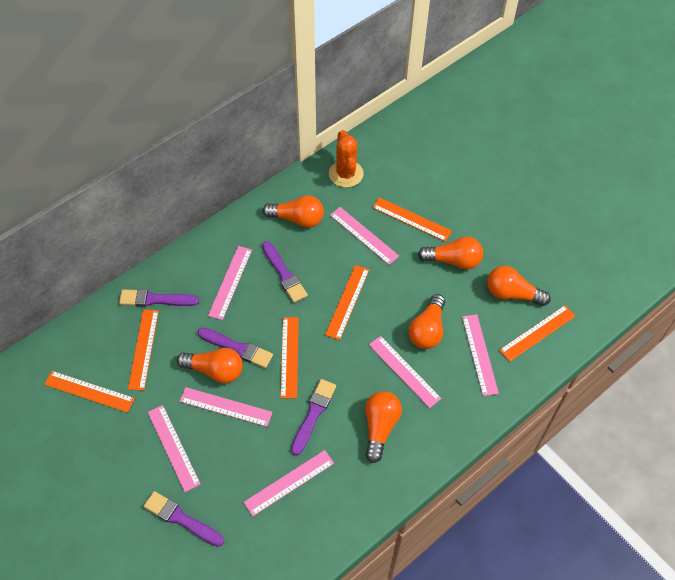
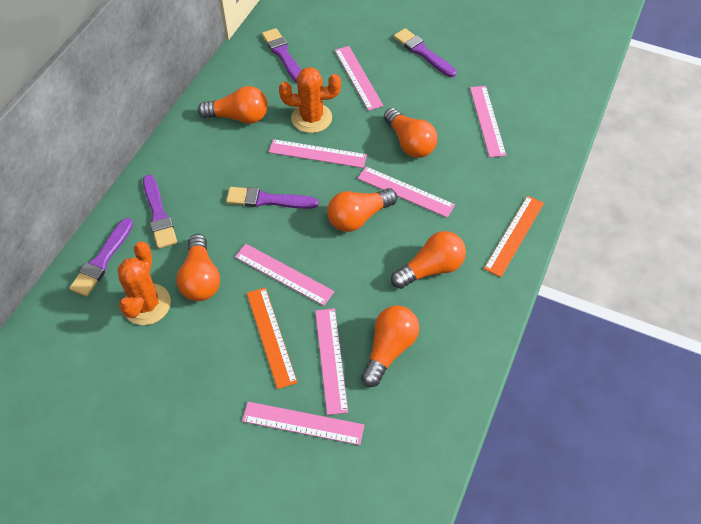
orange cactus: 1 -> 2
orange ruler: 6 -> 2

